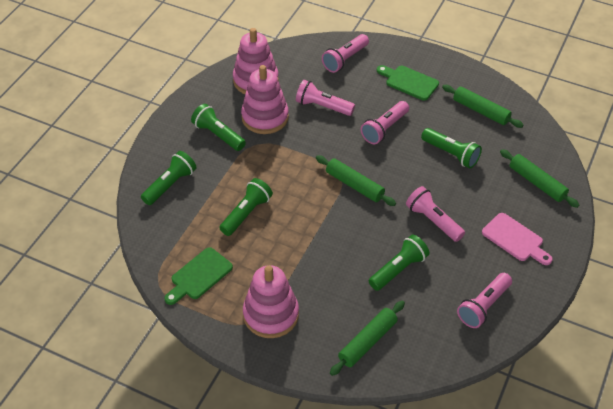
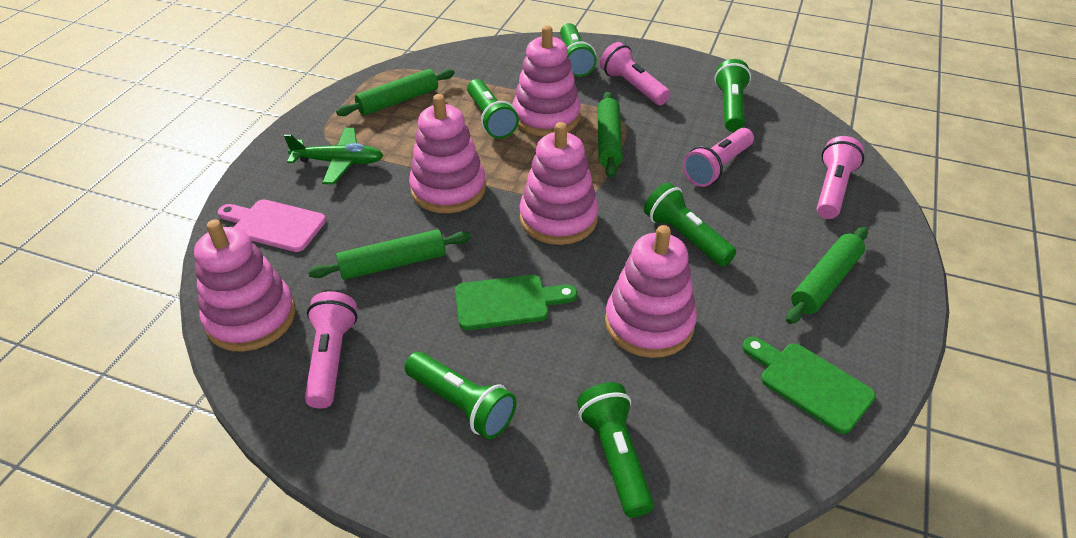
green flashlight: 5 -> 6
green plane: 0 -> 1
pink flashlight: 5 -> 4
pink stacking toy: 3 -> 5

